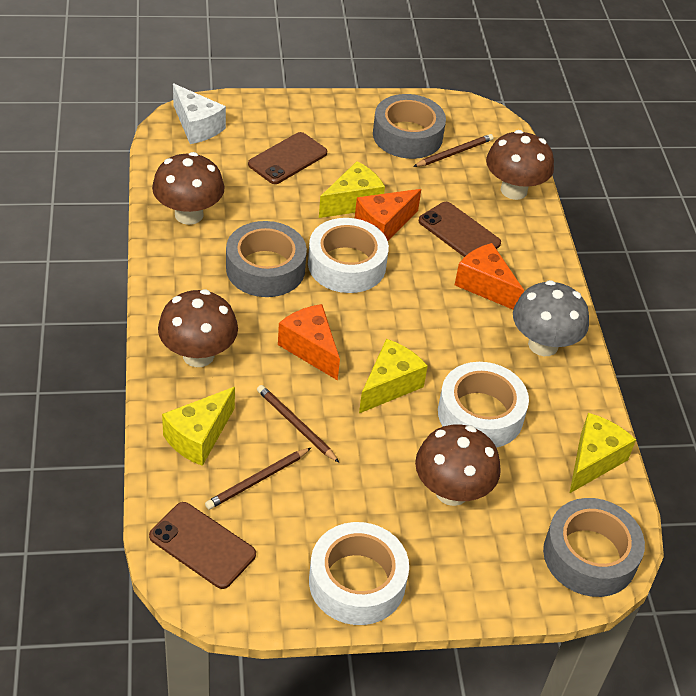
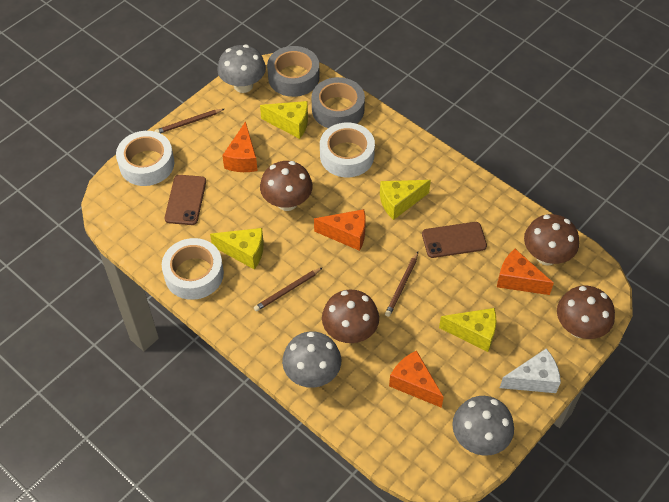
brown phone: 3 -> 2
grey mushroom: 1 -> 3
grey tape: 3 -> 2
orange cheese: 3 -> 4

